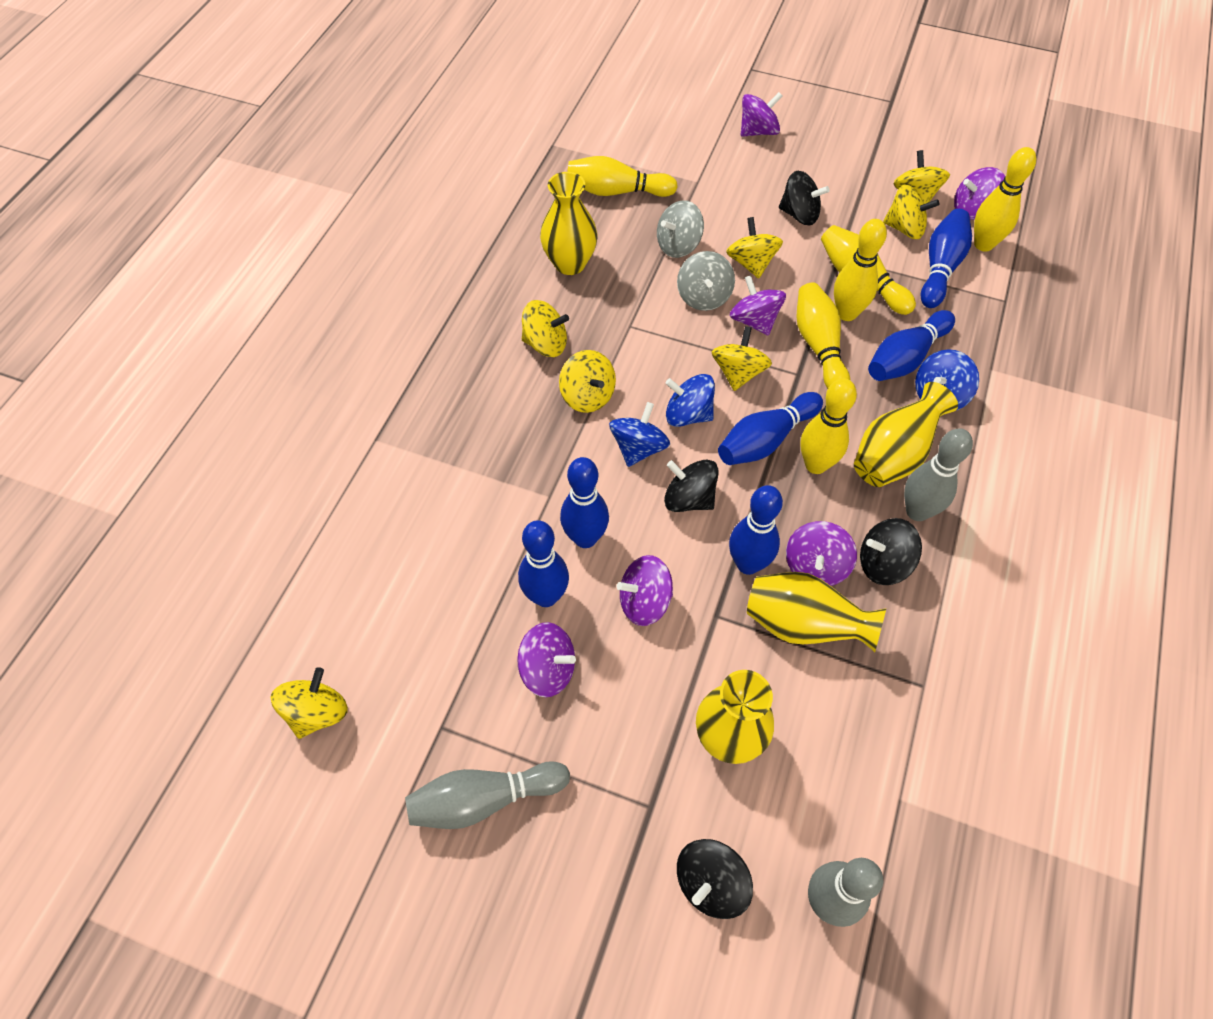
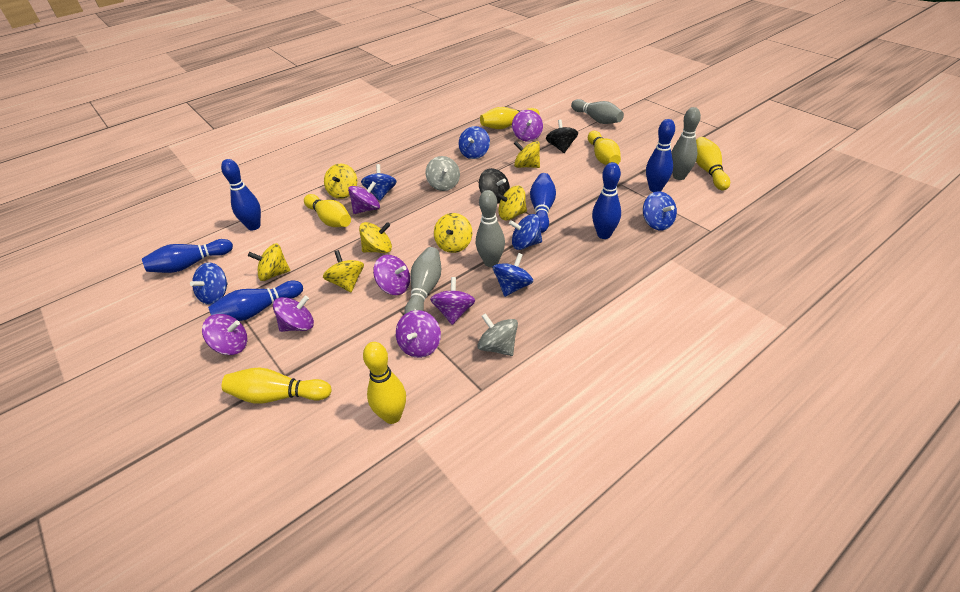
black spinning top: 4 -> 2
blue spinning top: 3 -> 6
grey bowling pin: 3 -> 4
purple spinning top: 6 -> 7
yellow vase: 4 -> 0

